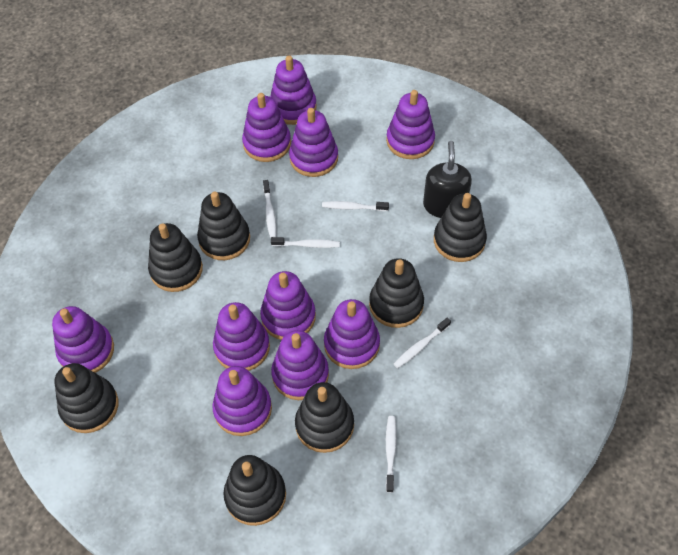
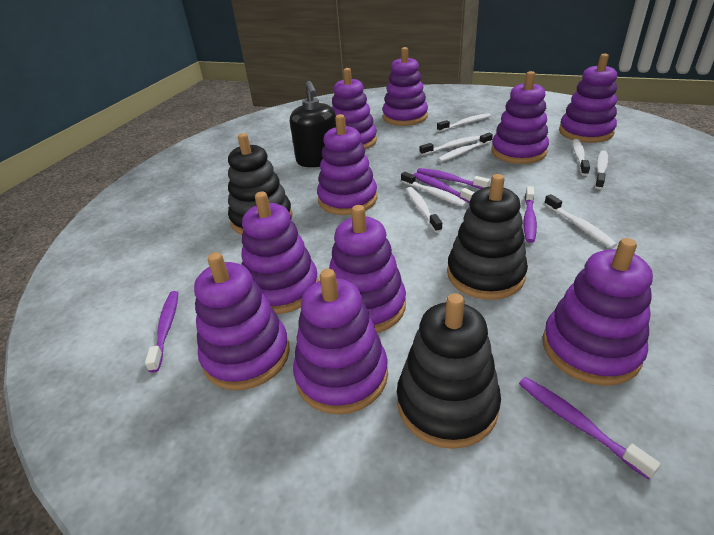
black stacking toy: 7 -> 3
purple toothbrush: 0 -> 5
white toothbrush: 5 -> 8

